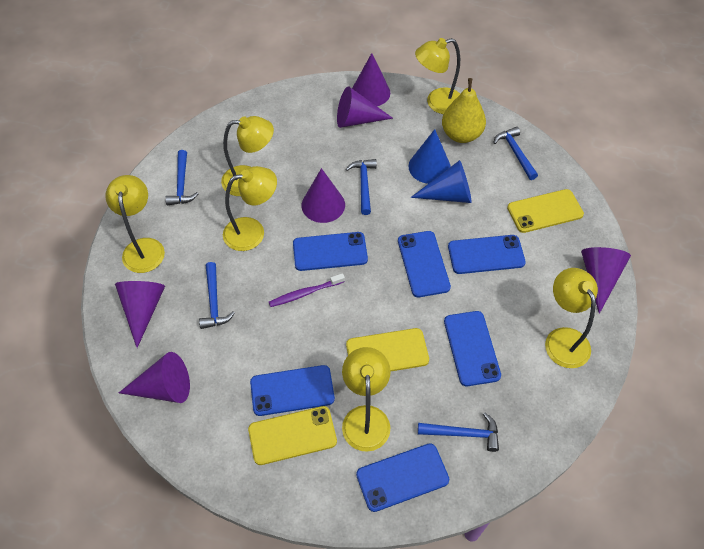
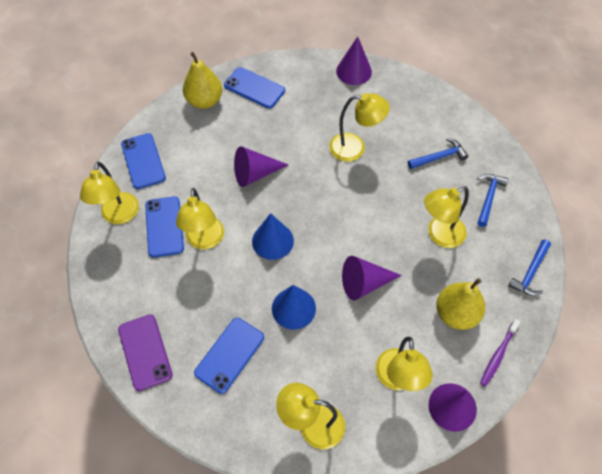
blue hammer: 5 -> 3
blue phone: 6 -> 4
purple cone: 6 -> 4
purple phone: 0 -> 1
yellow pear: 1 -> 2
yellow phone: 3 -> 0

